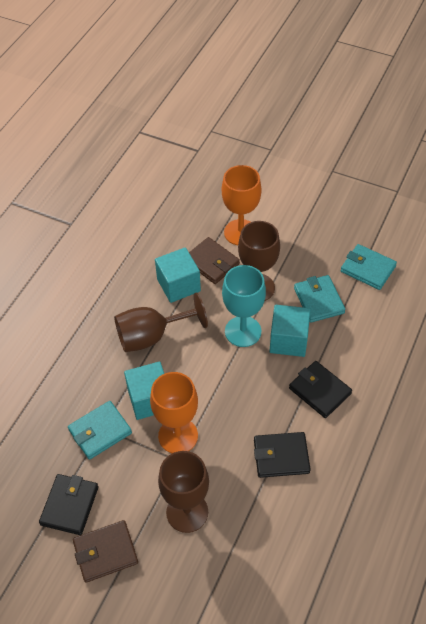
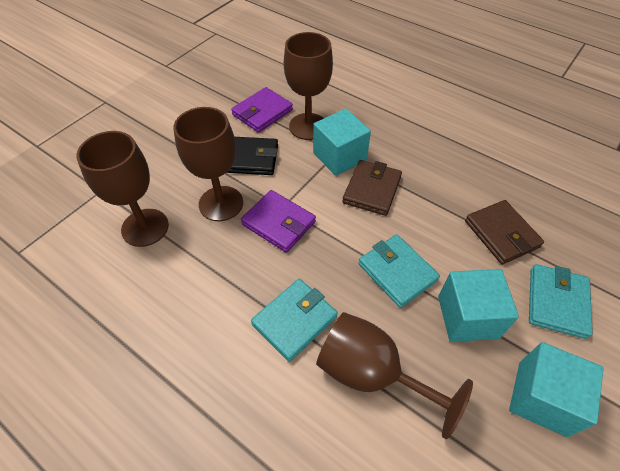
black wallet: 3 -> 1
brown goblet: 3 -> 4
orange goblet: 2 -> 0
purple wallet: 0 -> 2
turquoise goblet: 1 -> 0

